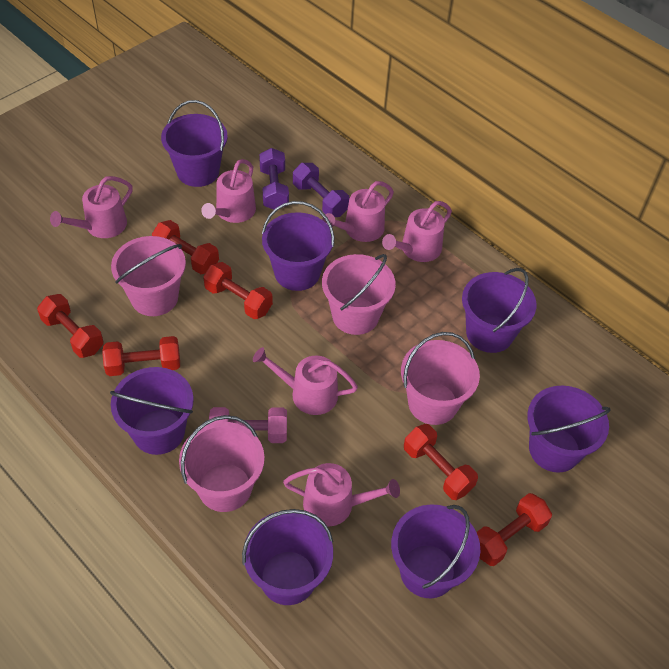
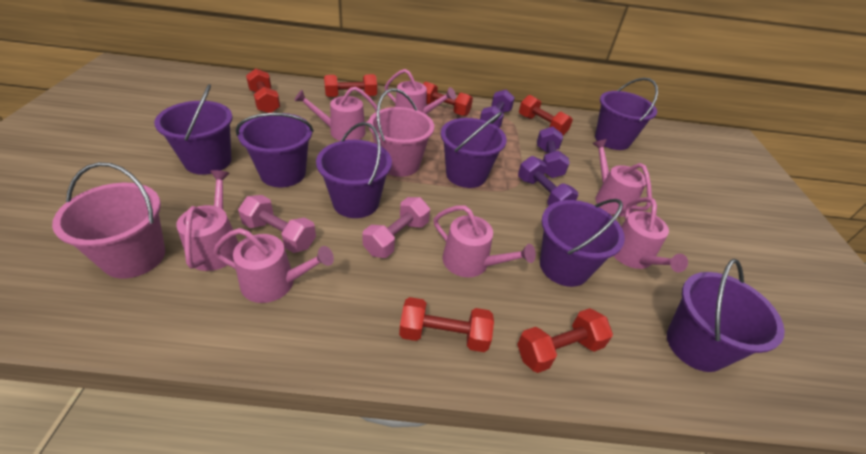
pink bucket: 4 -> 2
pink dumbbell: 1 -> 2
pink watering can: 6 -> 7
purple dumbbell: 2 -> 3

